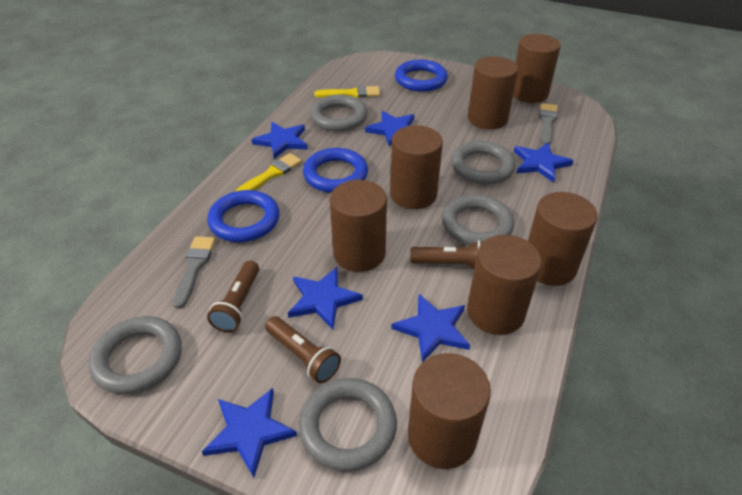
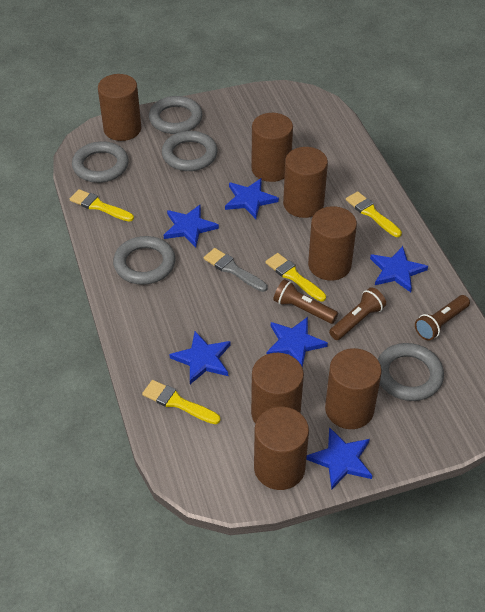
blue ring: 3 -> 0
grey brush: 2 -> 1
yellow brush: 2 -> 4

